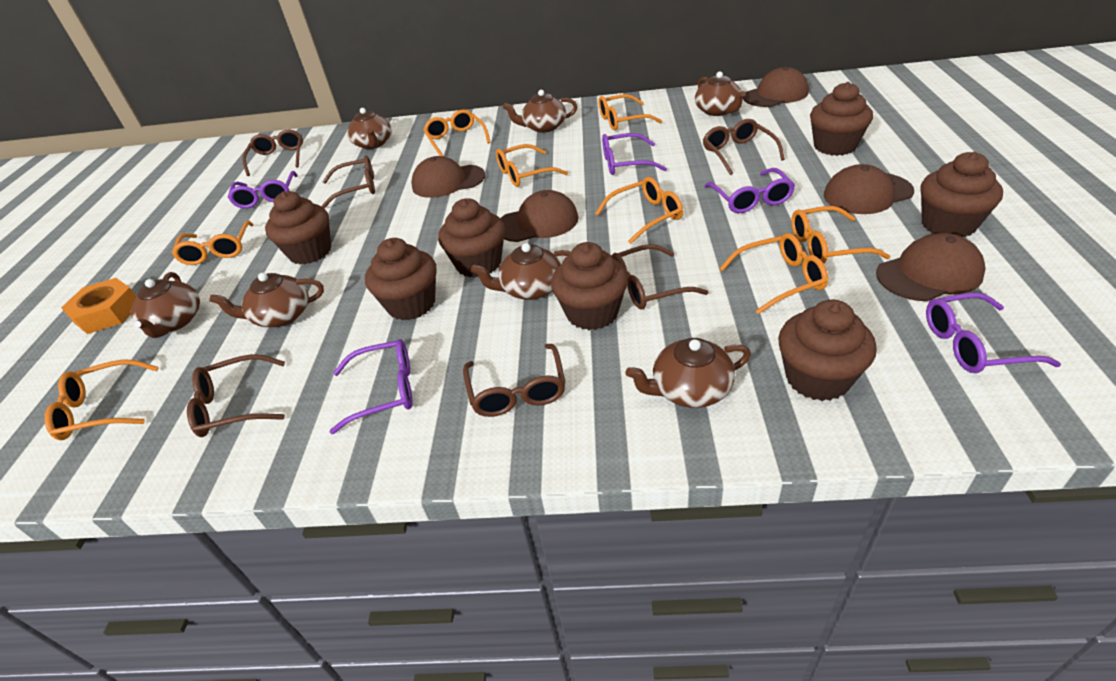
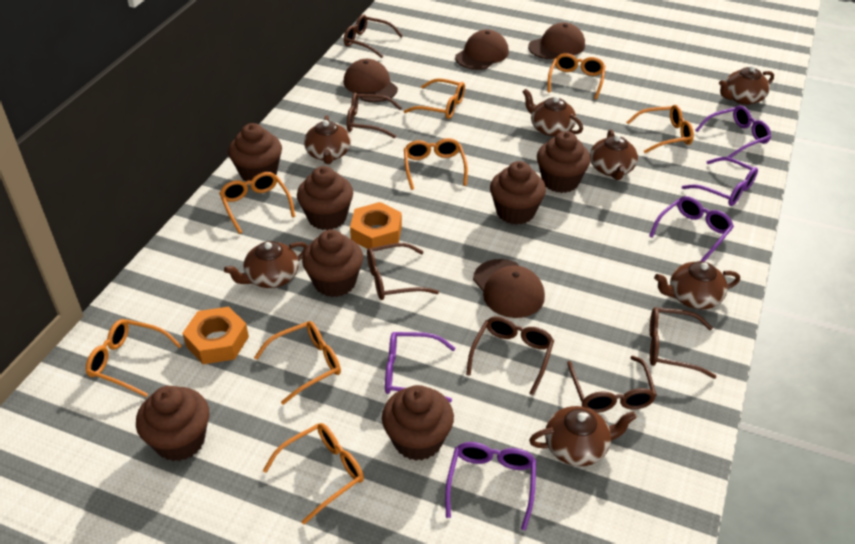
brown cap: 5 -> 4
orange nut: 1 -> 2

